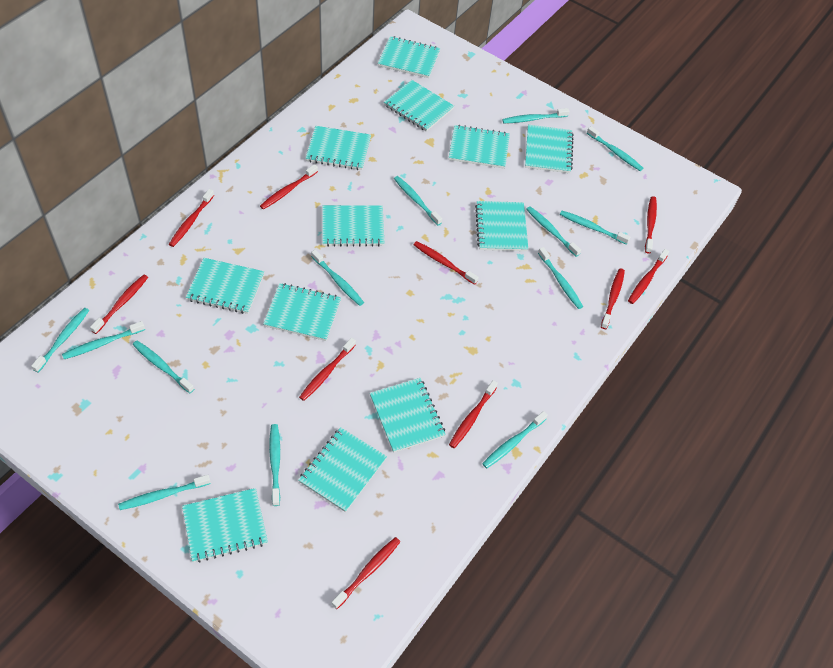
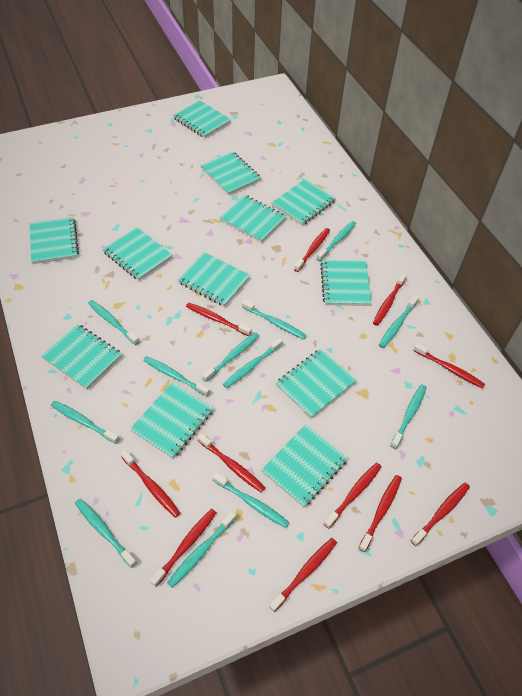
red toothbrush: 10 -> 11
turquoise toothbrush: 13 -> 12

